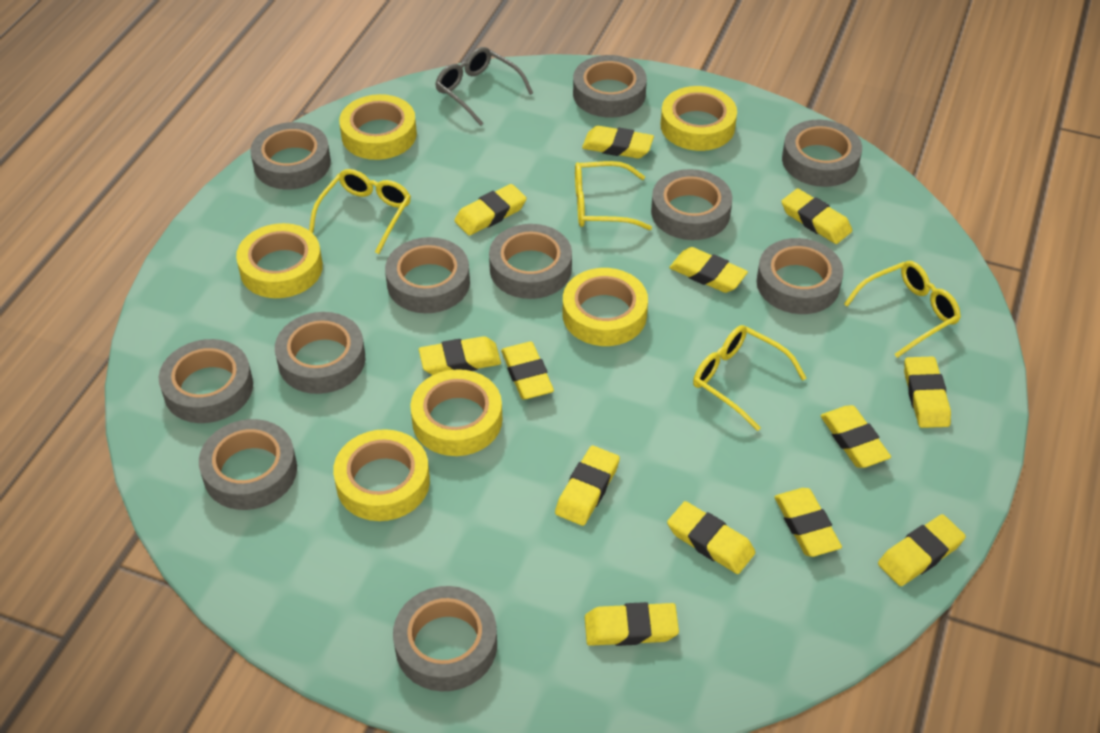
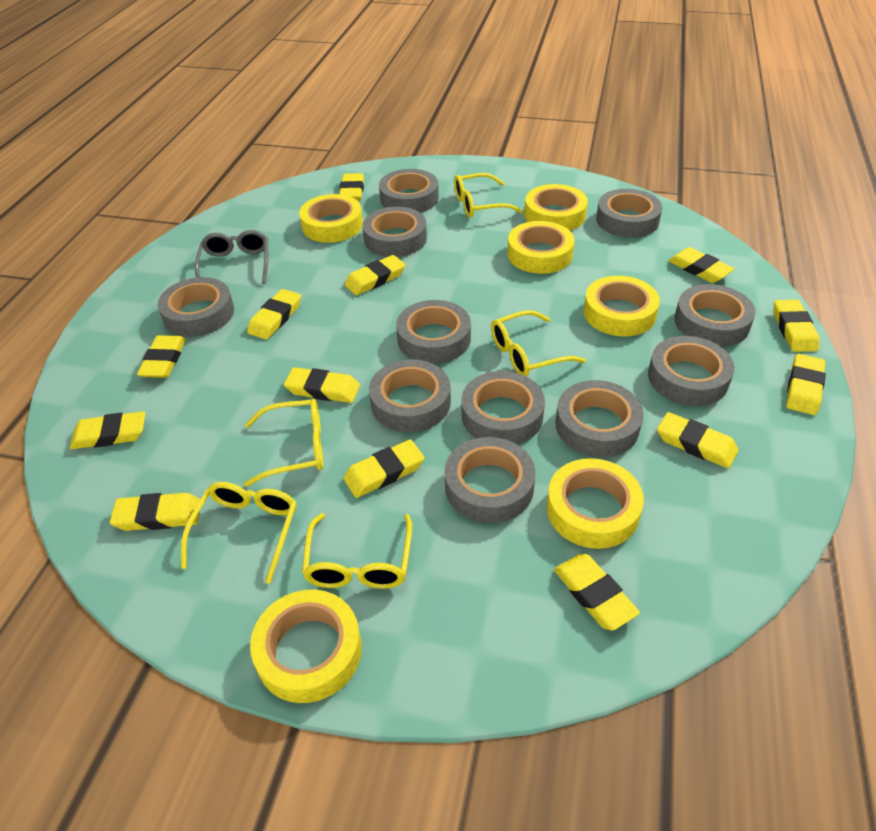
yellow glasses: 4 -> 5

